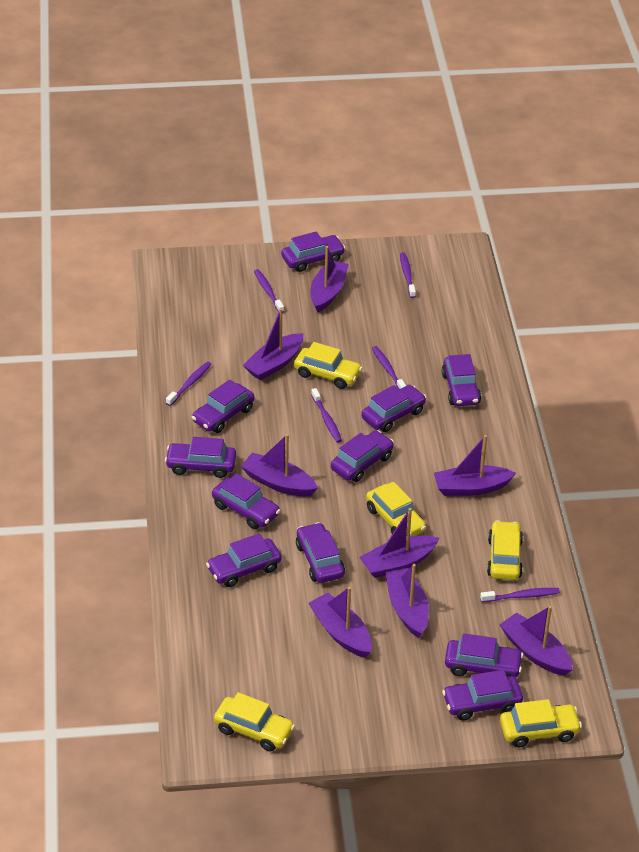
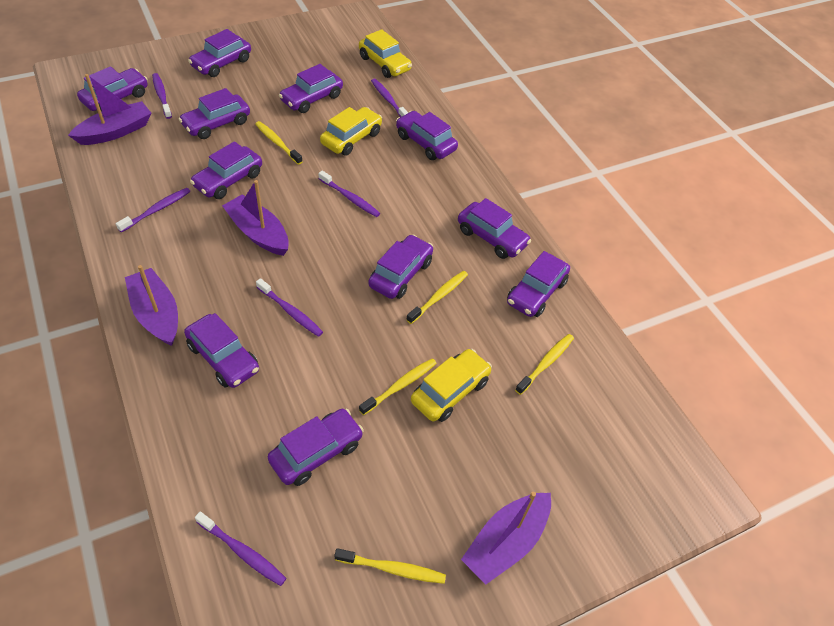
purple boat: 8 -> 4
yellow car: 5 -> 3
yellow toothbrush: 0 -> 5

